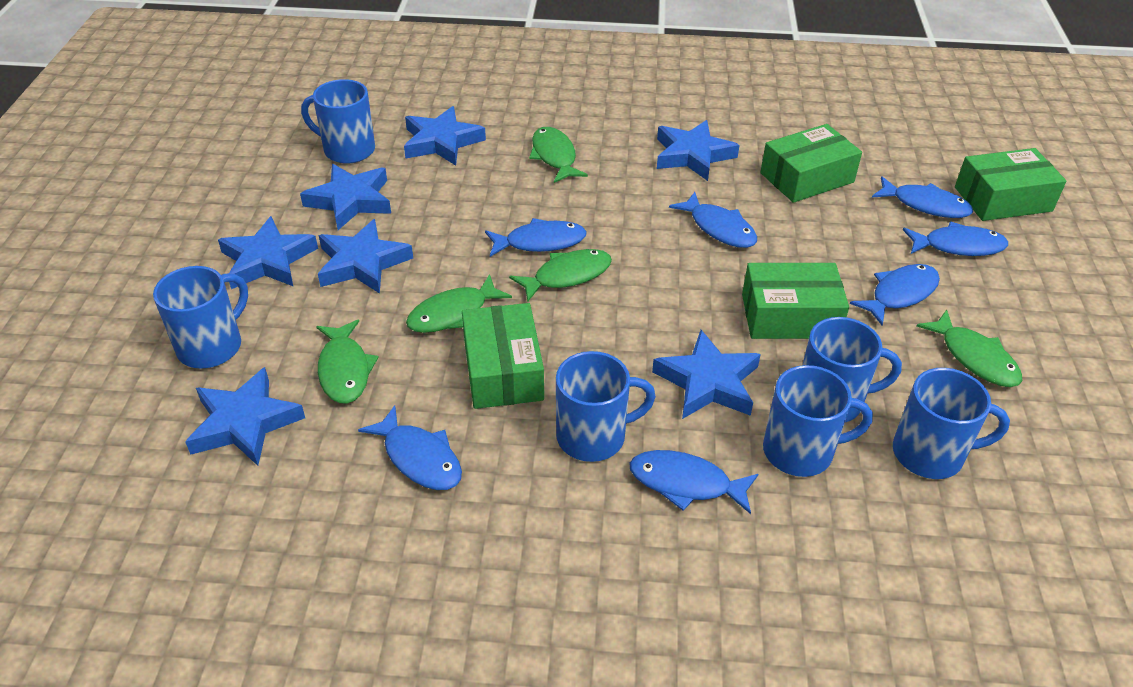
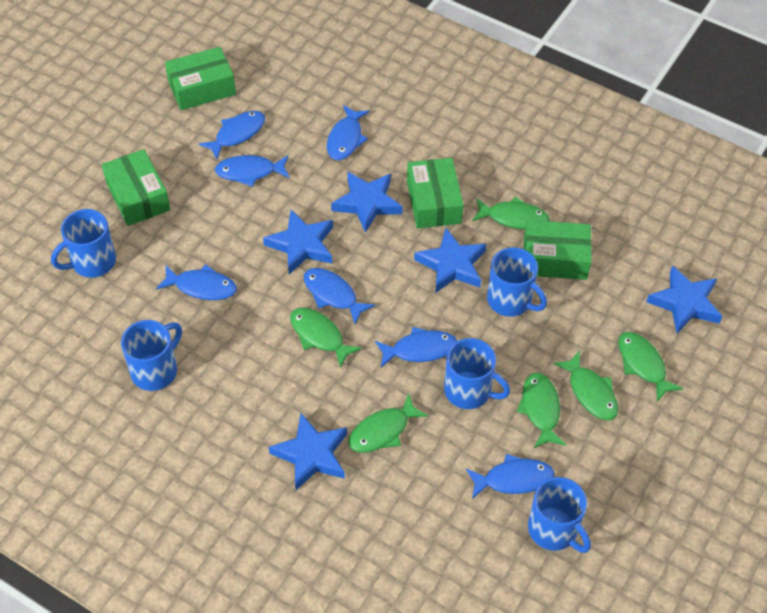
blue mug: 6 -> 5
blue star: 7 -> 5
green fish: 5 -> 6

